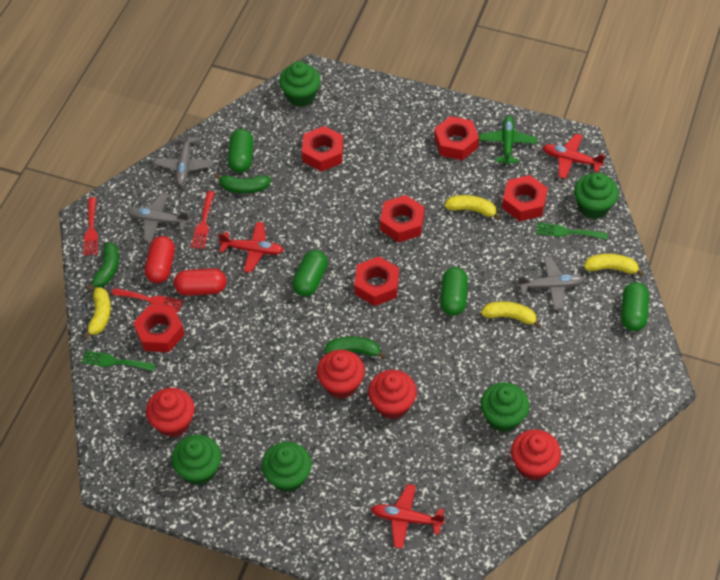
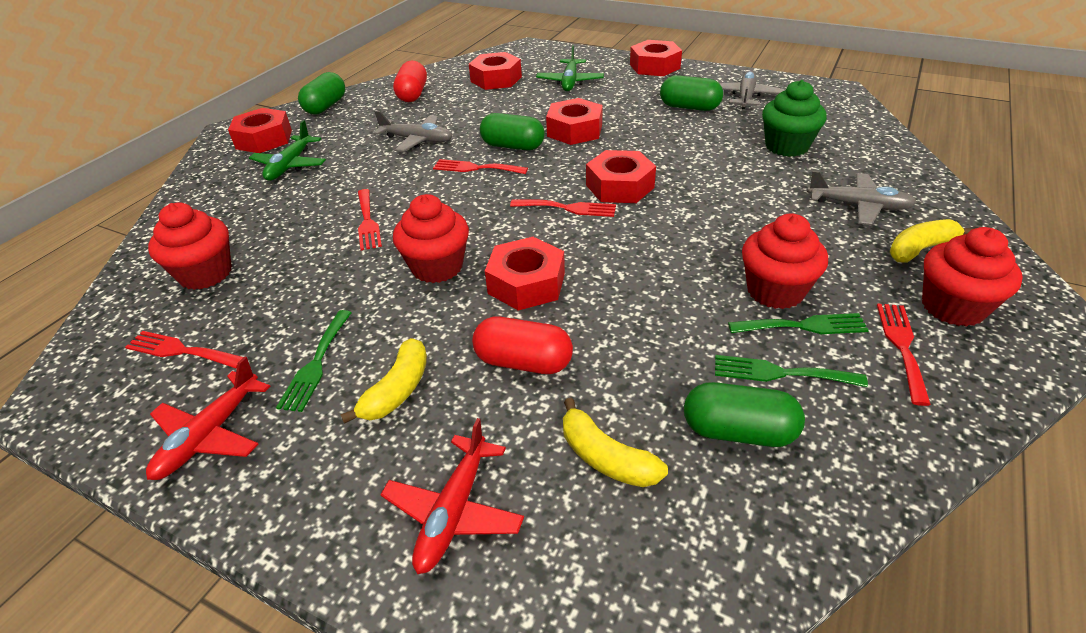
green banana: 3 -> 0
green cupcake: 5 -> 1
green fork: 2 -> 3
green plane: 1 -> 2
red fork: 3 -> 5
red plane: 3 -> 2
yellow banana: 4 -> 3

